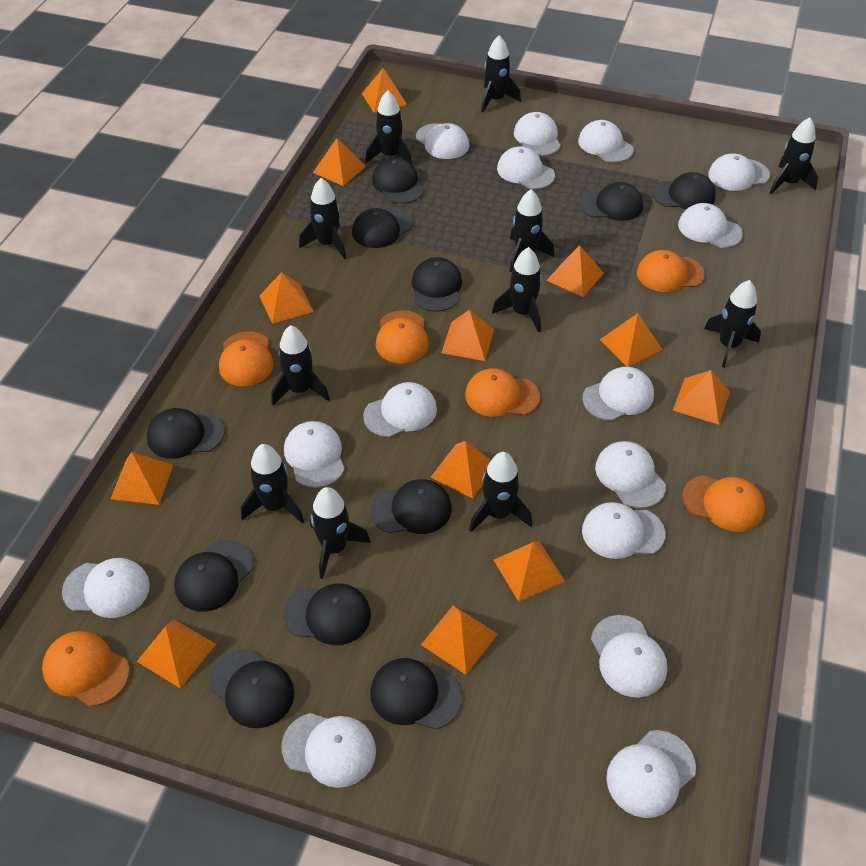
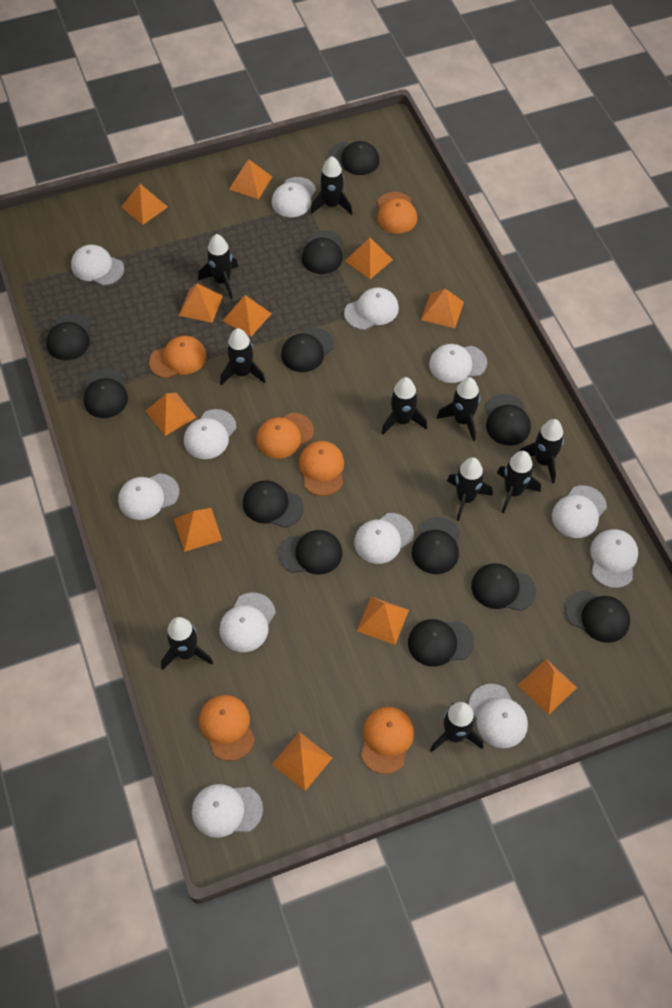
black cap: 11 -> 12
black rocket: 11 -> 10
orange pyramid: 12 -> 11
white cap: 15 -> 12

